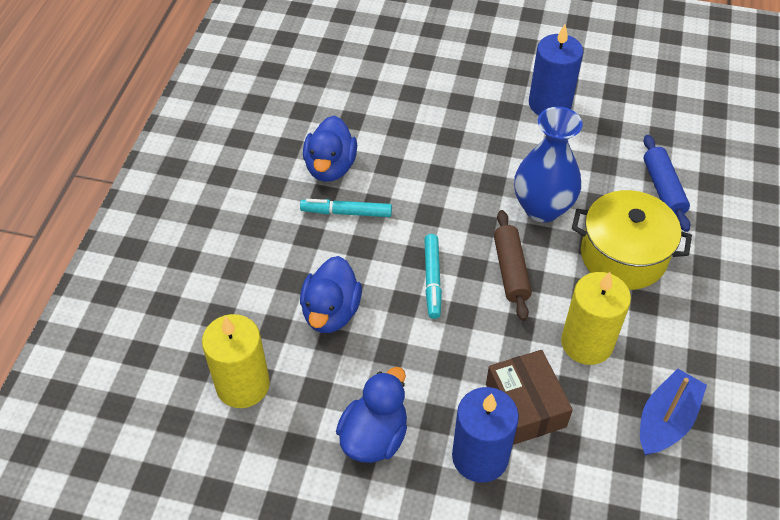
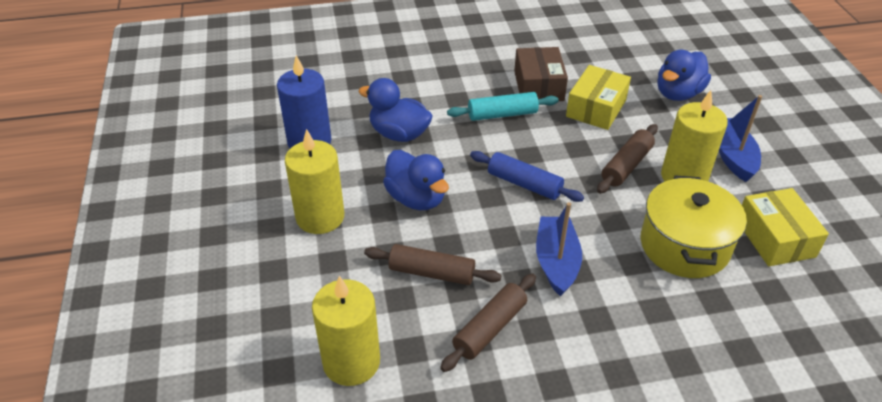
blue boat: 1 -> 2
blue candle: 2 -> 1
blue vase: 1 -> 0
brown rolling pin: 1 -> 3
turquoise marker: 2 -> 0
turquoise rolling pin: 0 -> 1
yellow box: 0 -> 2
yellow candle: 2 -> 3

